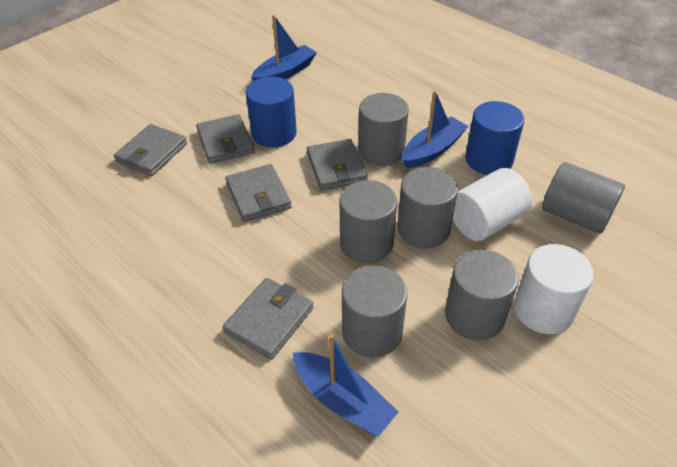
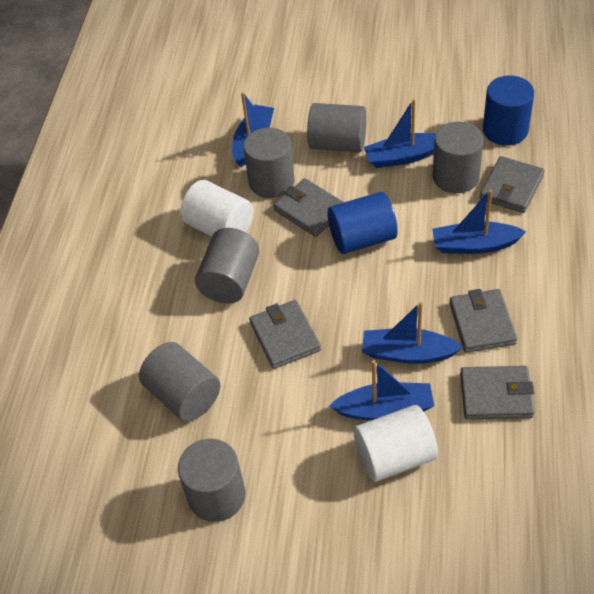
blue boat: 3 -> 5

